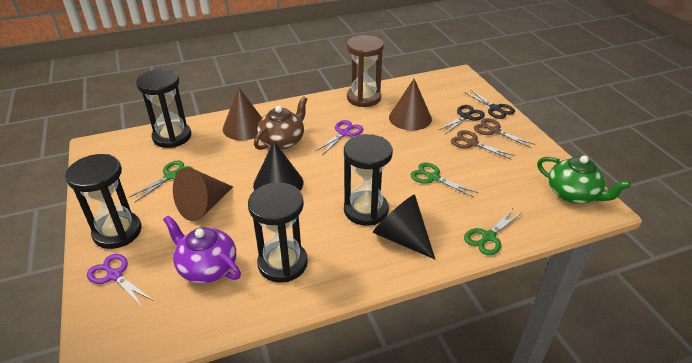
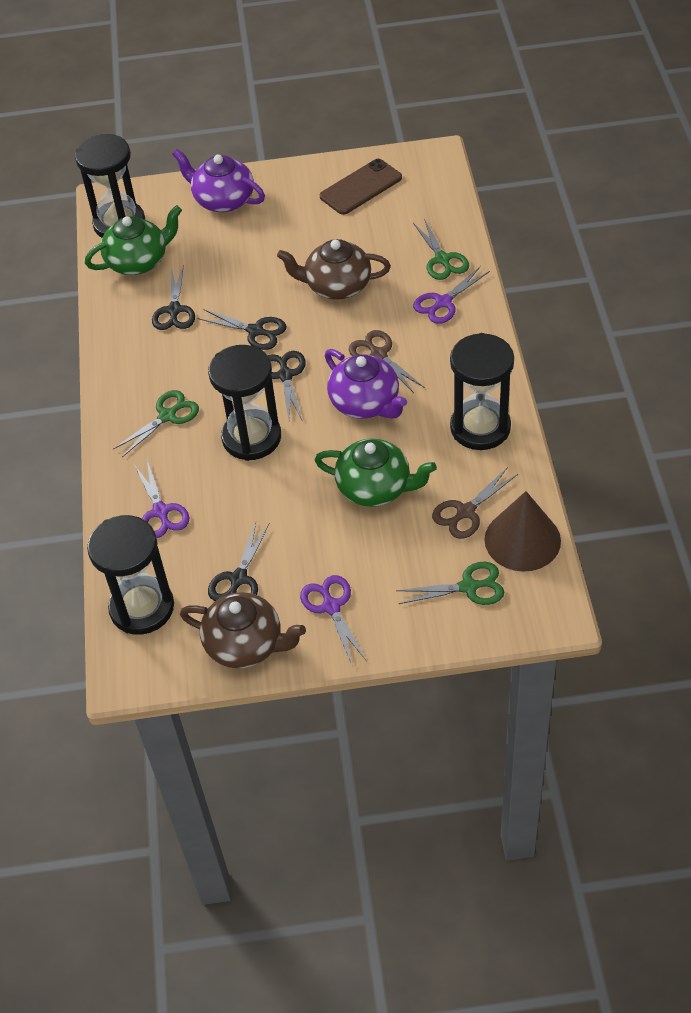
black cone: 2 -> 0
black scissors: 2 -> 4
brown cone: 3 -> 1
brown hourglass: 1 -> 0
brown phone: 0 -> 1
brown teapot: 1 -> 2
green teapot: 1 -> 2
purple scissors: 2 -> 3
purple teapot: 1 -> 2

